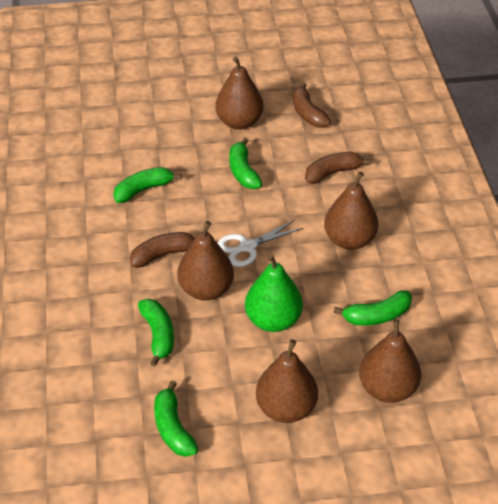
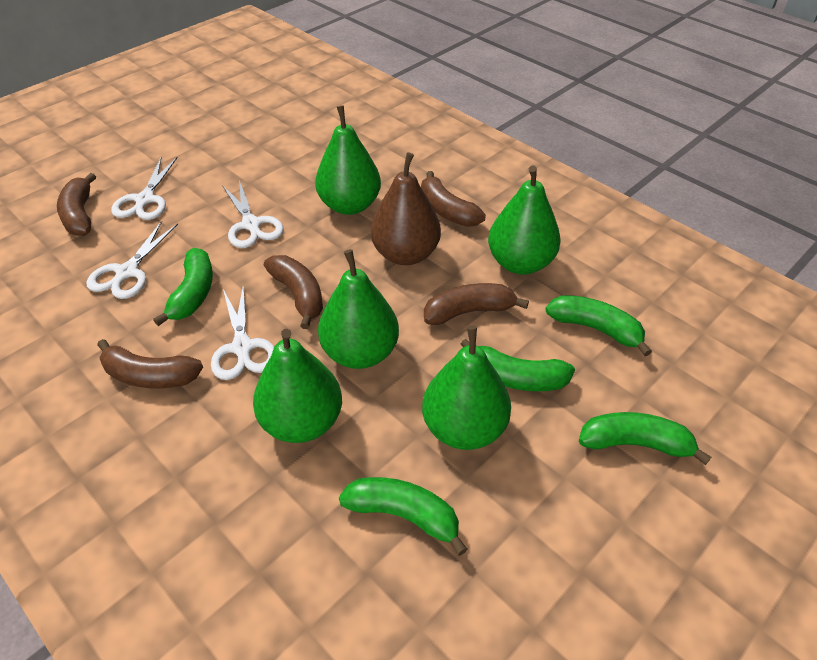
brown banana: 3 -> 5
brown pear: 5 -> 1
green pear: 1 -> 5
white scissors: 1 -> 4

